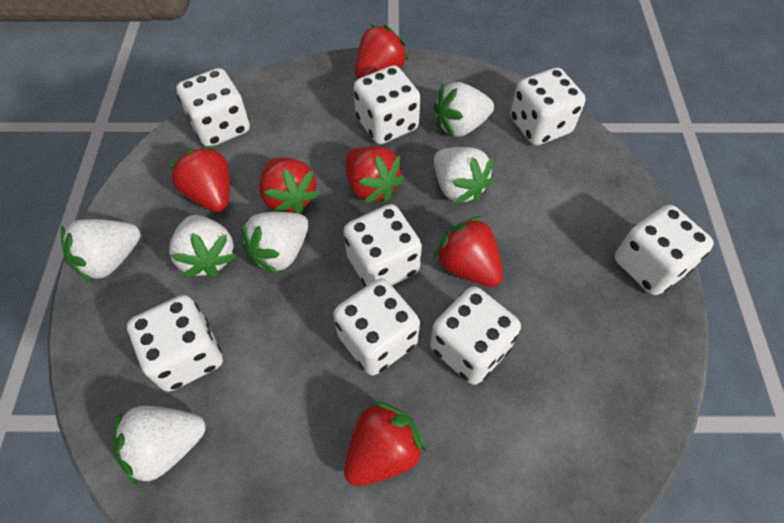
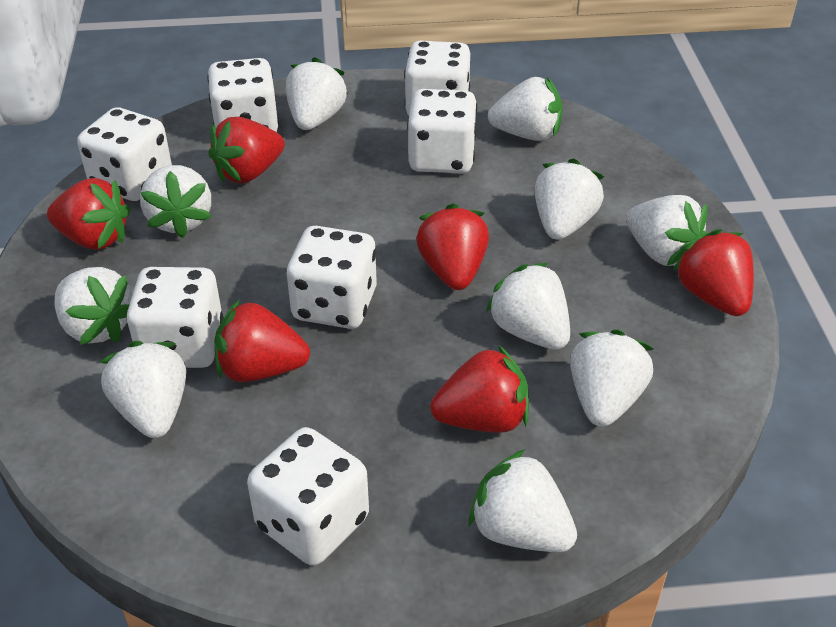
white dice: 8 -> 7
white strawberry: 6 -> 10

